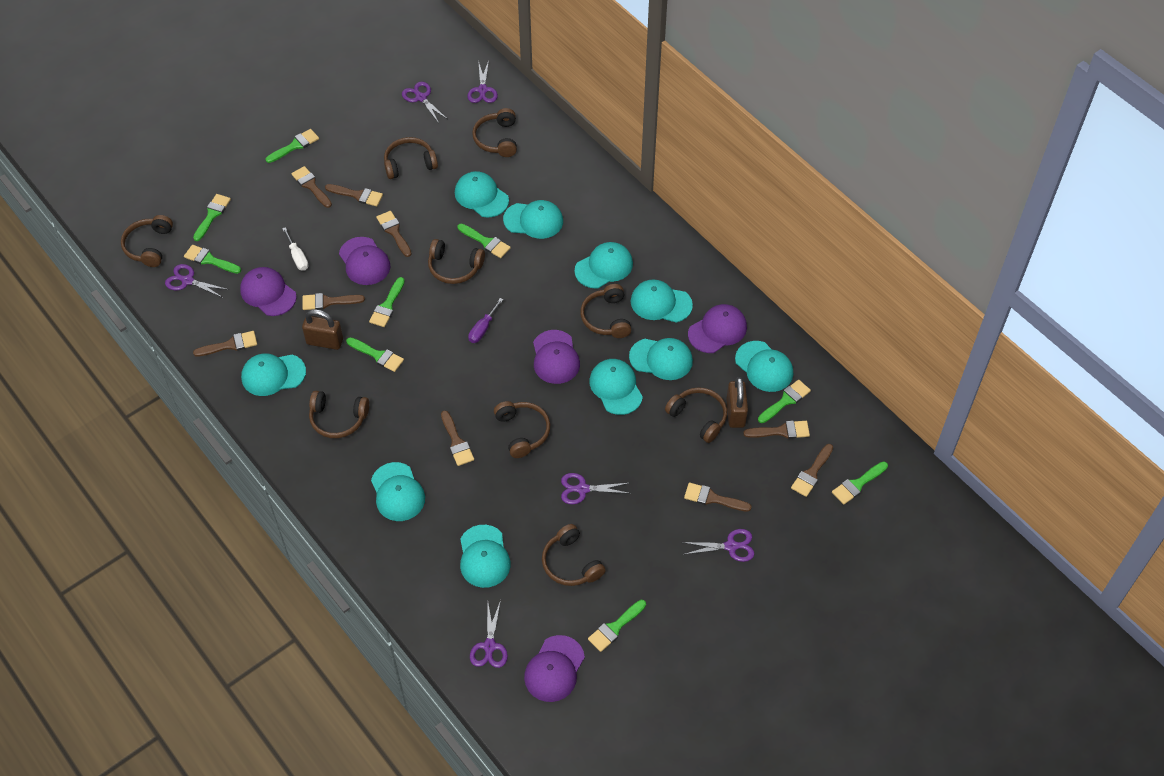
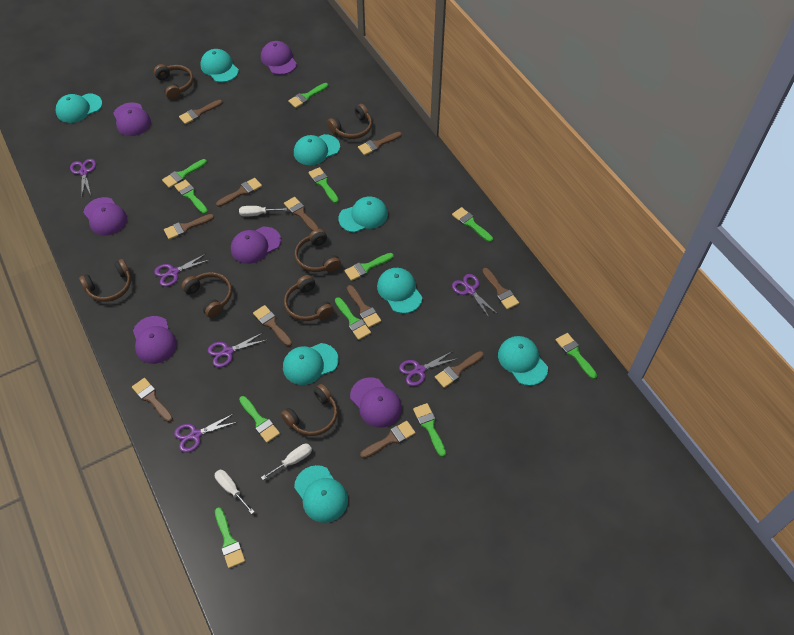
brown brush: 9 -> 11
brown headphones: 9 -> 7
brown padlock: 2 -> 0
green brush: 9 -> 11
purple cap: 5 -> 6
purple screwdriver: 1 -> 0
turquoise cap: 10 -> 8
white screwdriver: 1 -> 3

